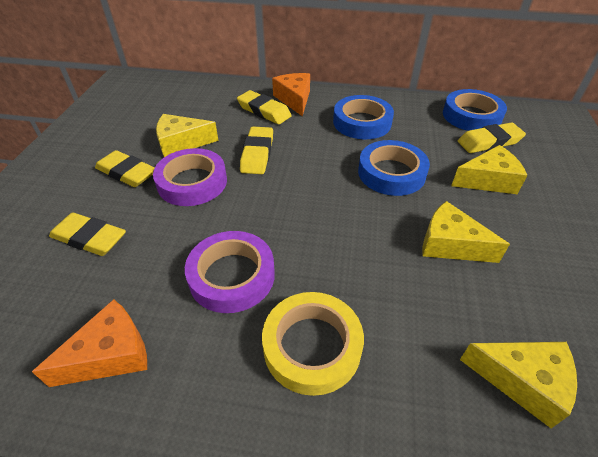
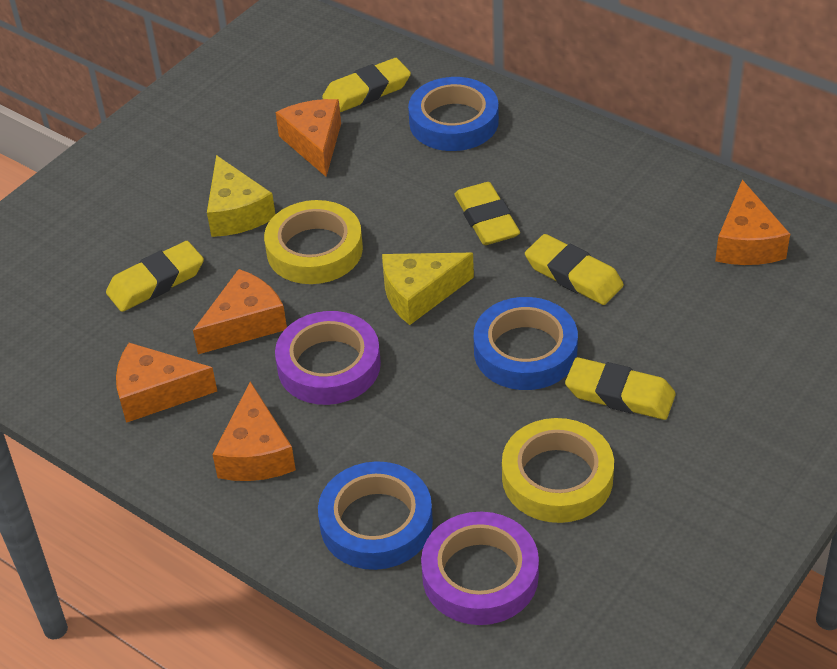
orange cheese: 2 -> 5
yellow cheese: 4 -> 2
yellow tape: 1 -> 2

